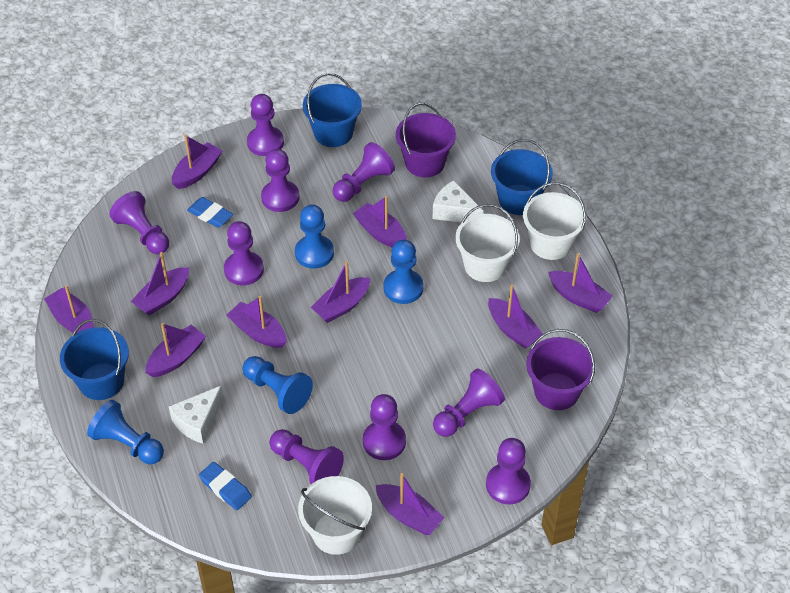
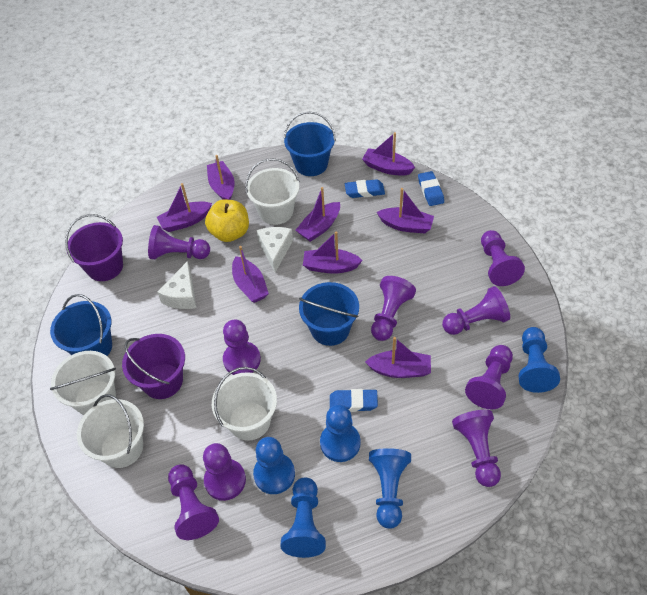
blue eraser: 2 -> 3
blue pawn: 4 -> 5
purple boat: 10 -> 8
white bucket: 3 -> 4
yellow apple: 0 -> 1

